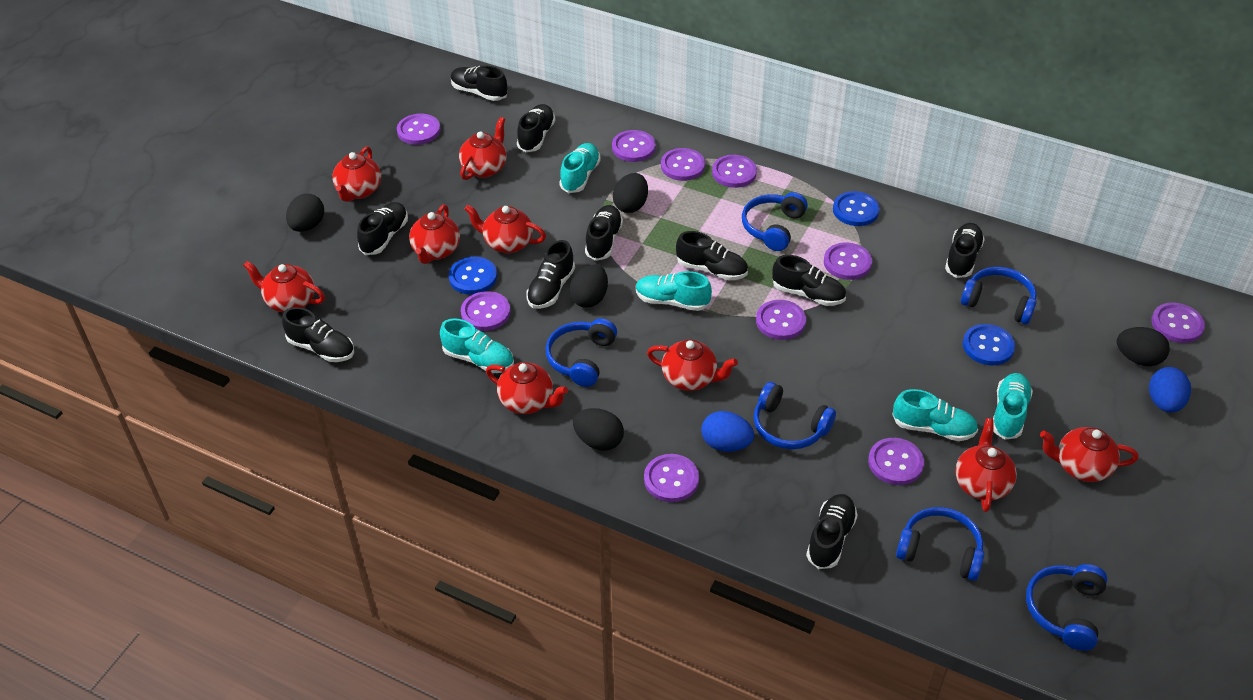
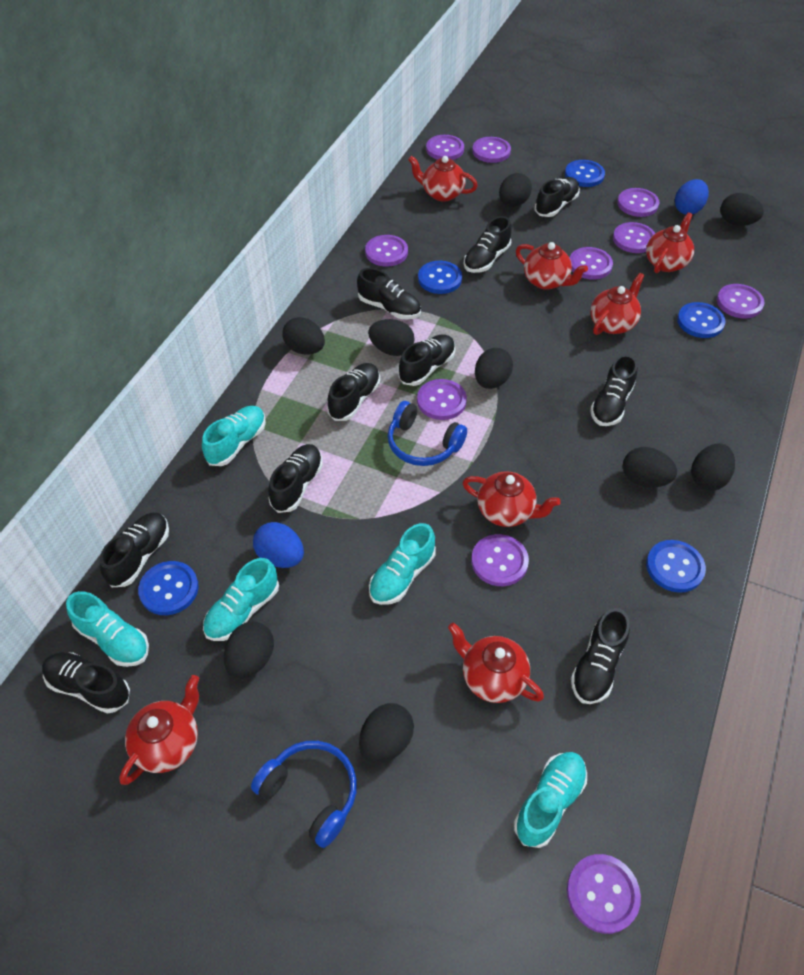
black egg: 5 -> 9
blue button: 3 -> 5
blue headphones: 6 -> 2
red teapot: 9 -> 7

